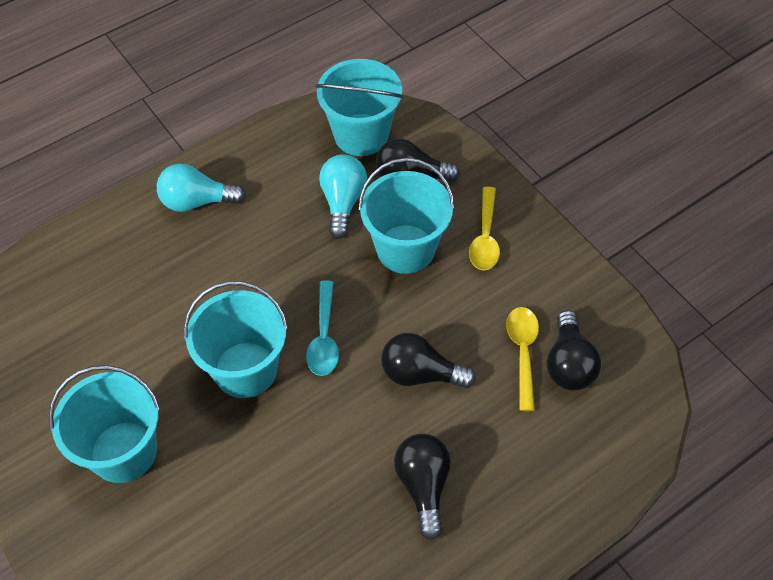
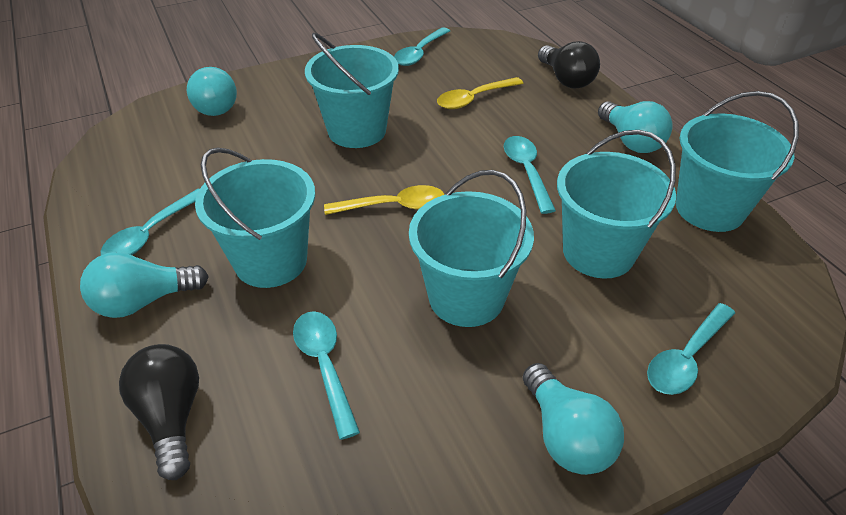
black light bulb: 4 -> 2
turquoise bucket: 4 -> 5
turquoise light bulb: 2 -> 4
turquoise spoon: 1 -> 5

